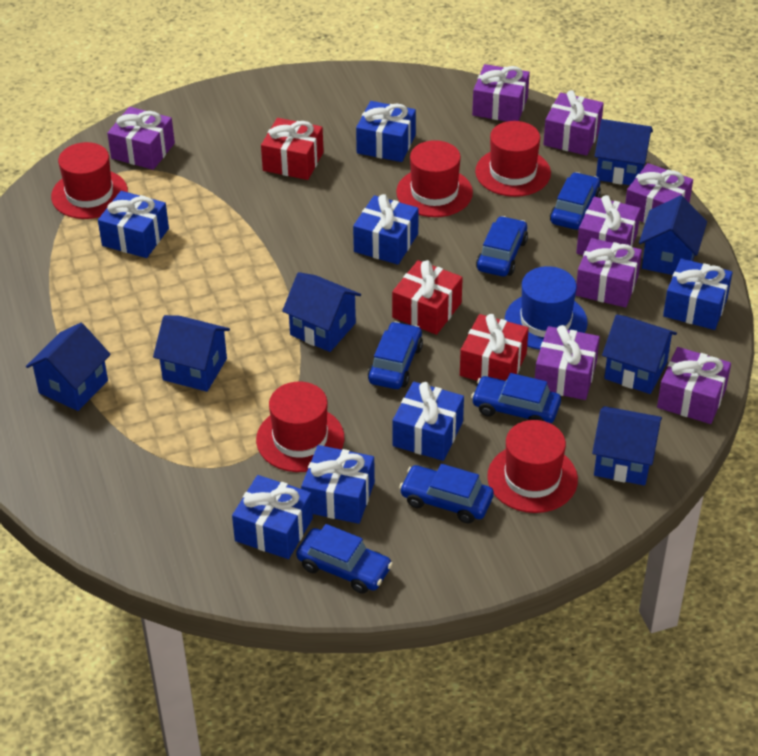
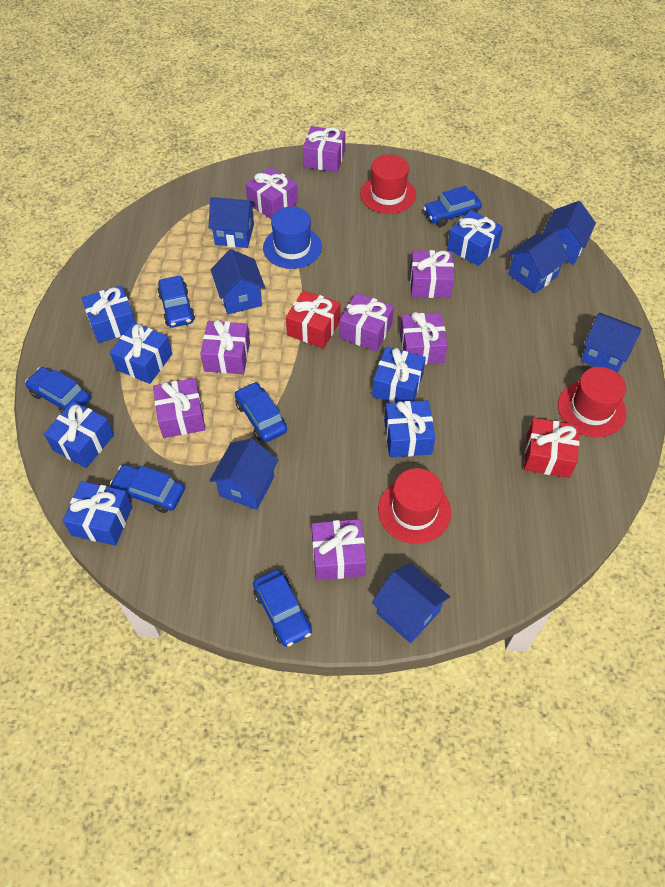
red gift: 3 -> 2
red hat: 5 -> 3

